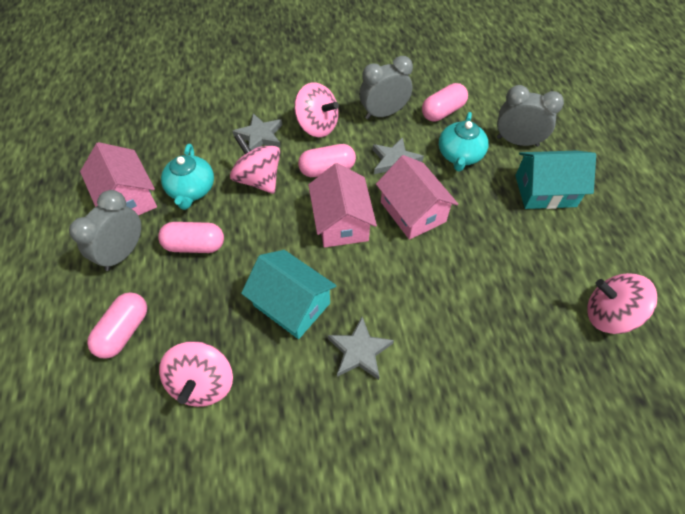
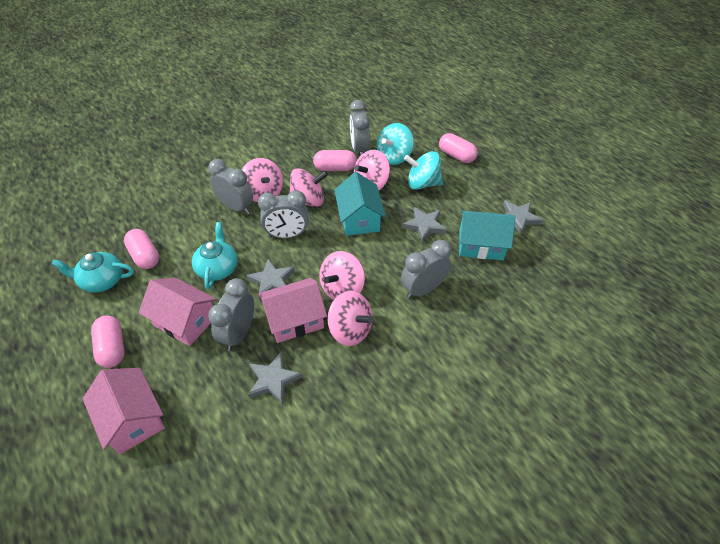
grey clock: 3 -> 5
grey star: 3 -> 4
pink spinning top: 4 -> 5
turquoise spinning top: 0 -> 2

